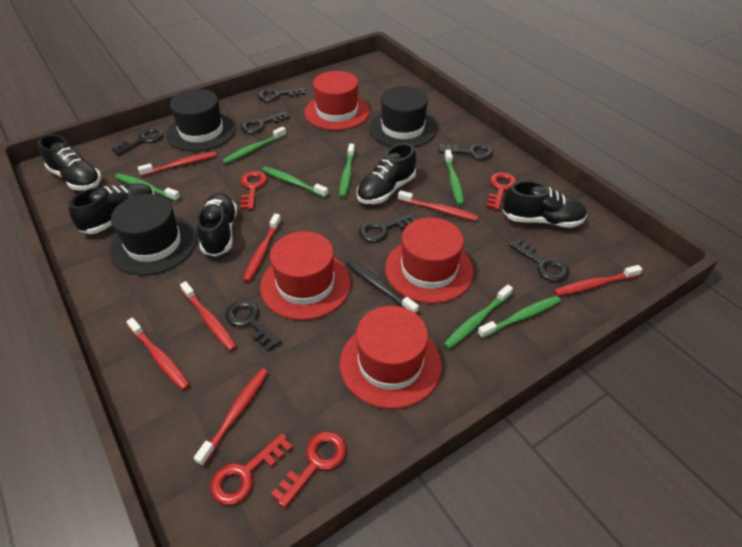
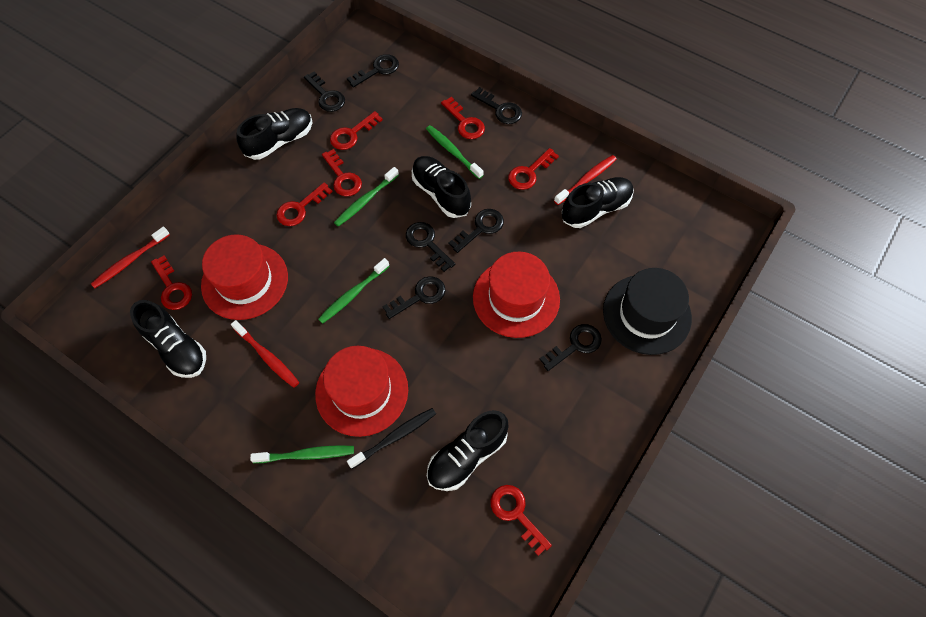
black hat: 3 -> 1
green toothbrush: 7 -> 4
red hat: 4 -> 3
red key: 4 -> 7
red toothbrush: 7 -> 3

